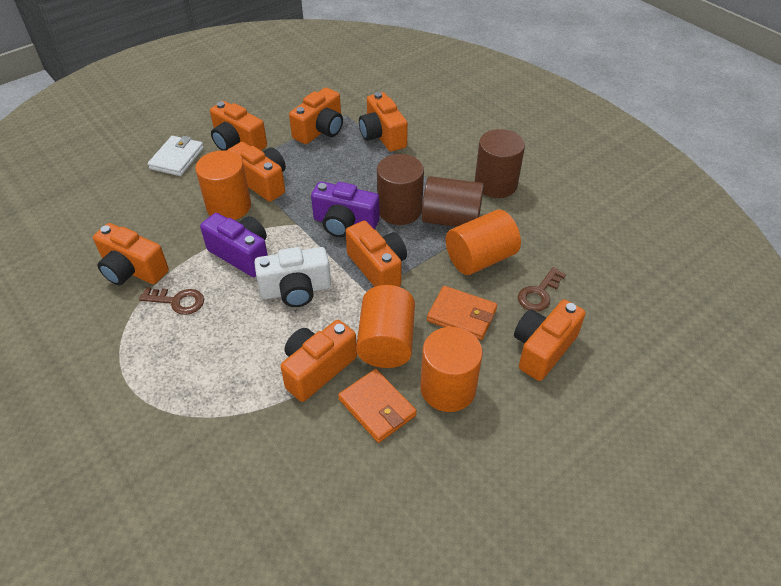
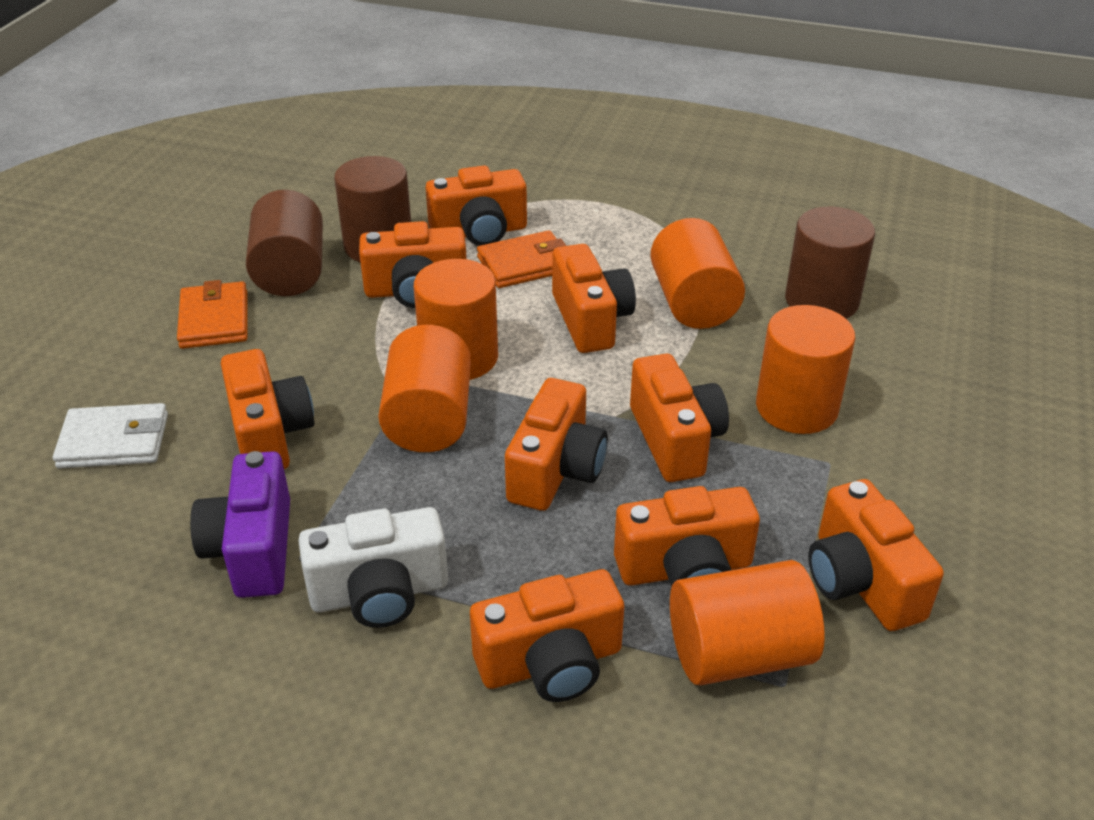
brown key: 2 -> 0
orange camera: 8 -> 9
orange cylinder: 4 -> 5
purple camera: 2 -> 1

